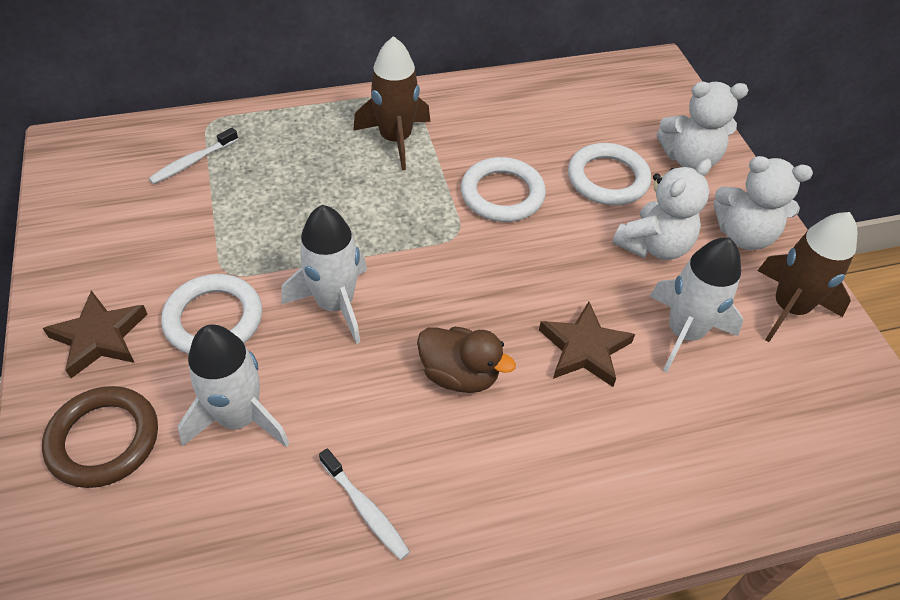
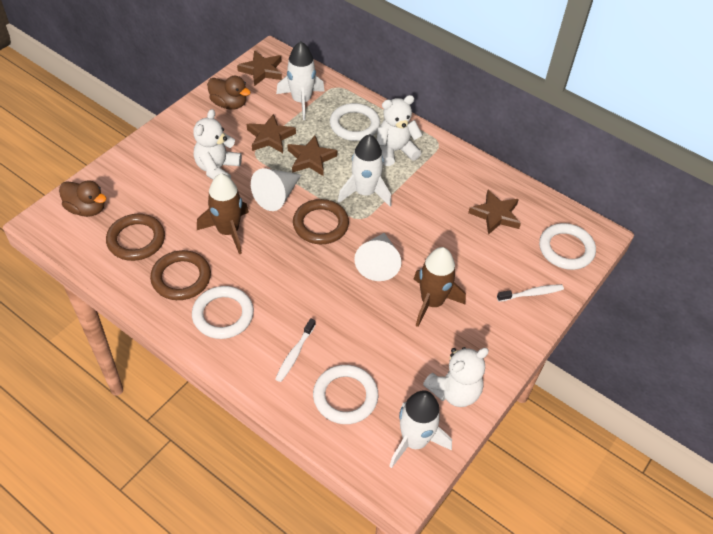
brown duck: 1 -> 2
brown ring: 1 -> 3
brown star: 2 -> 4
white cone: 0 -> 2
white ring: 3 -> 4

